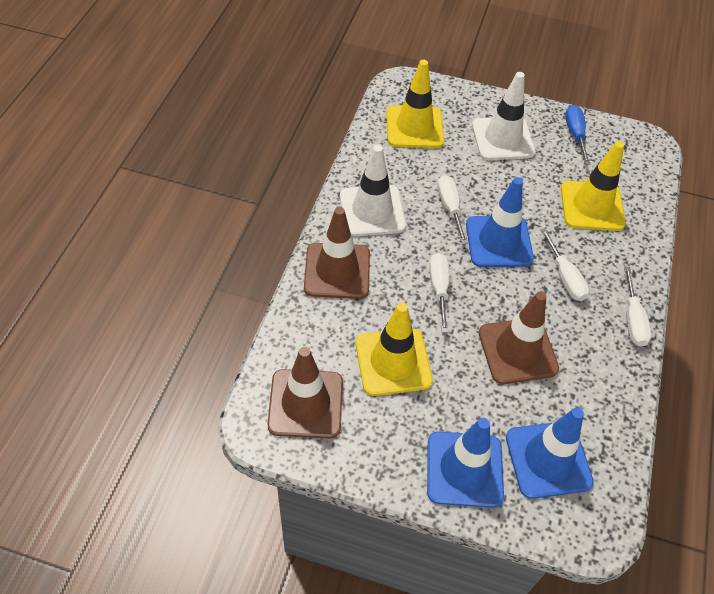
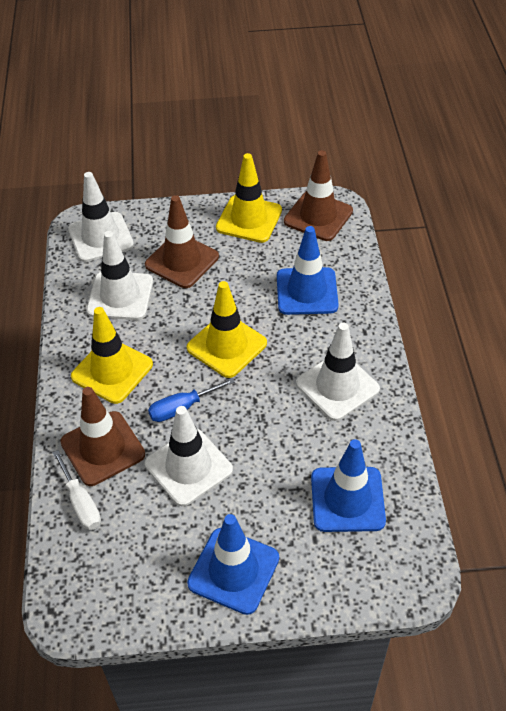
white screwdriver: 4 -> 1
white traffic cone: 2 -> 4

